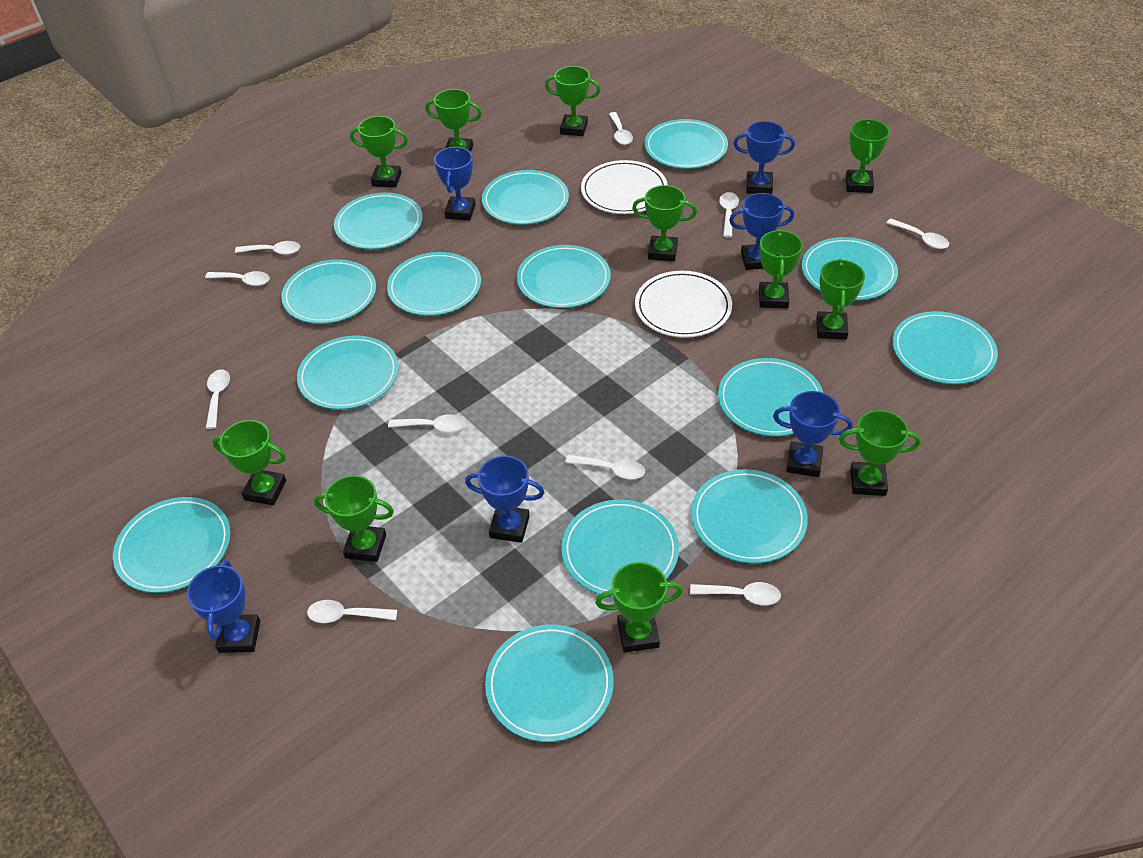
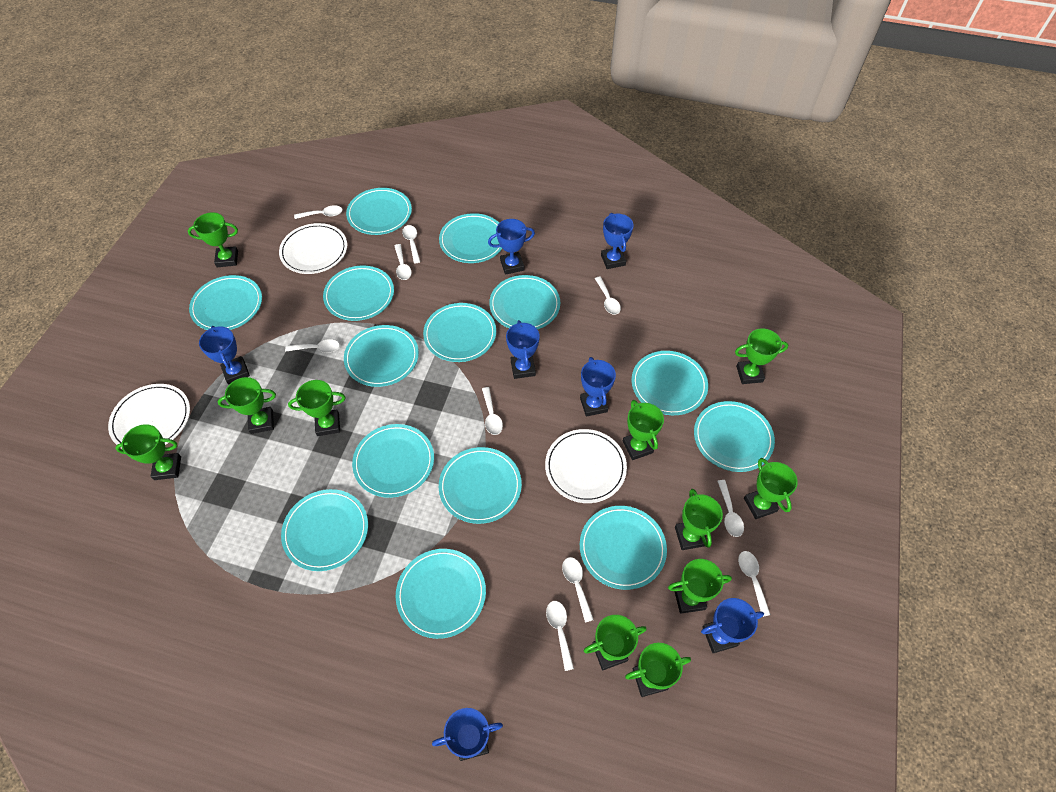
blue trophy: 6 -> 7
white plate: 2 -> 3

